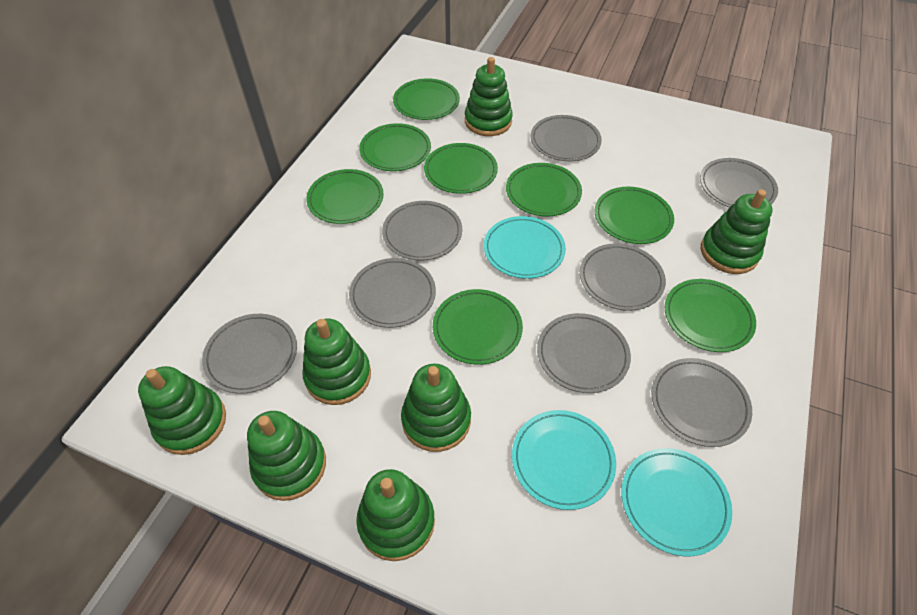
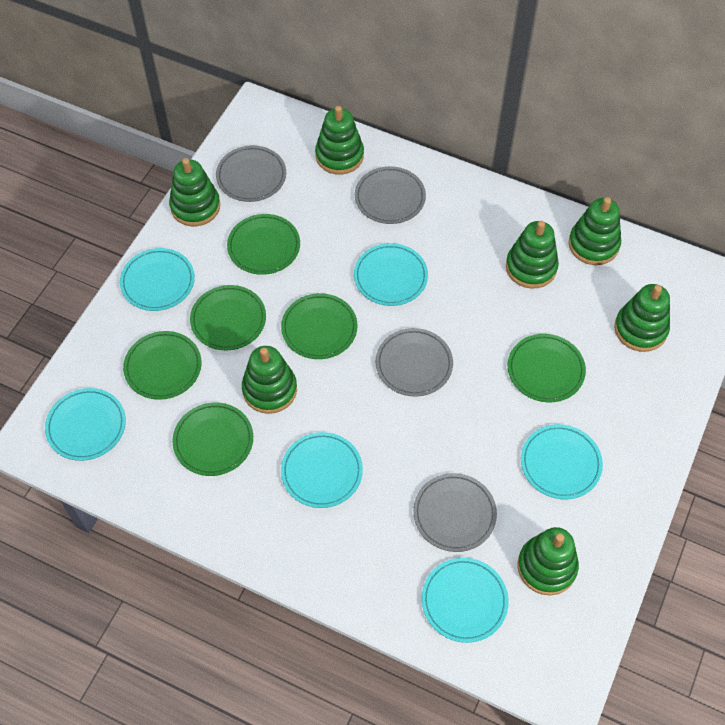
green plate: 8 -> 6
grey plate: 8 -> 4
turquoise plate: 3 -> 6

